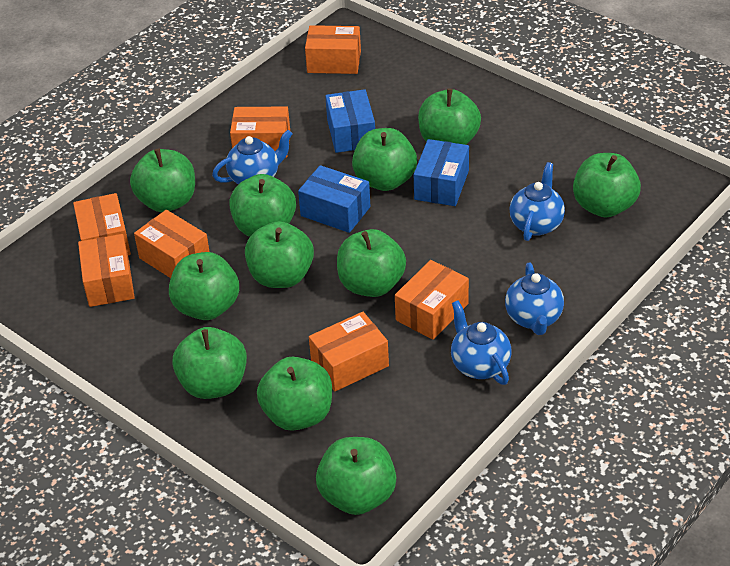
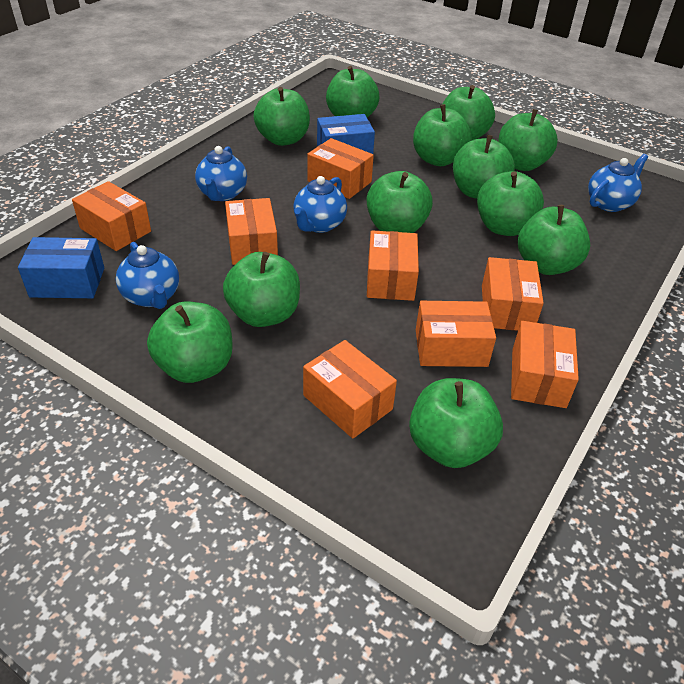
blue box: 3 -> 2
green apple: 11 -> 12
orange box: 7 -> 8

